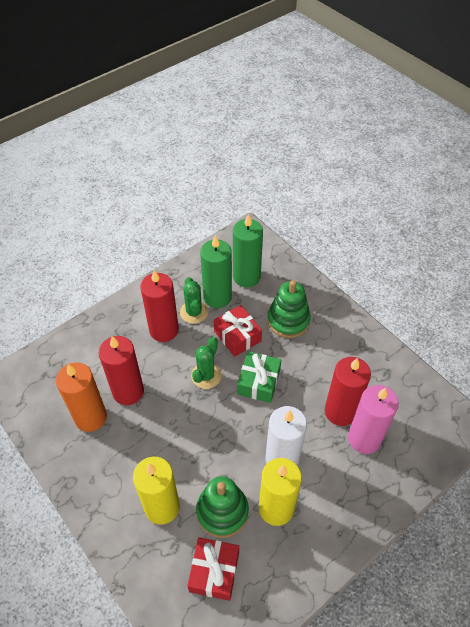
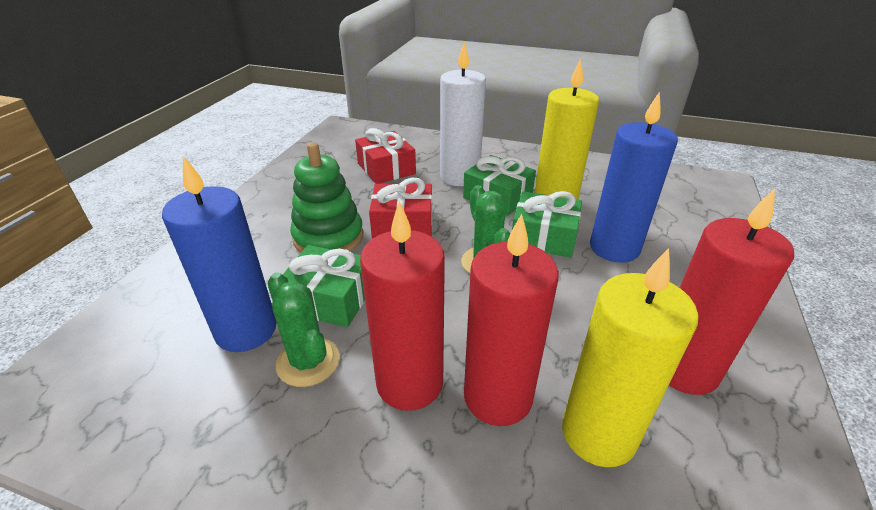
blue candle: 0 -> 2
green candle: 2 -> 0
green gift: 1 -> 3
green stacking toy: 2 -> 1
orange candle: 1 -> 0
pink candle: 1 -> 0

